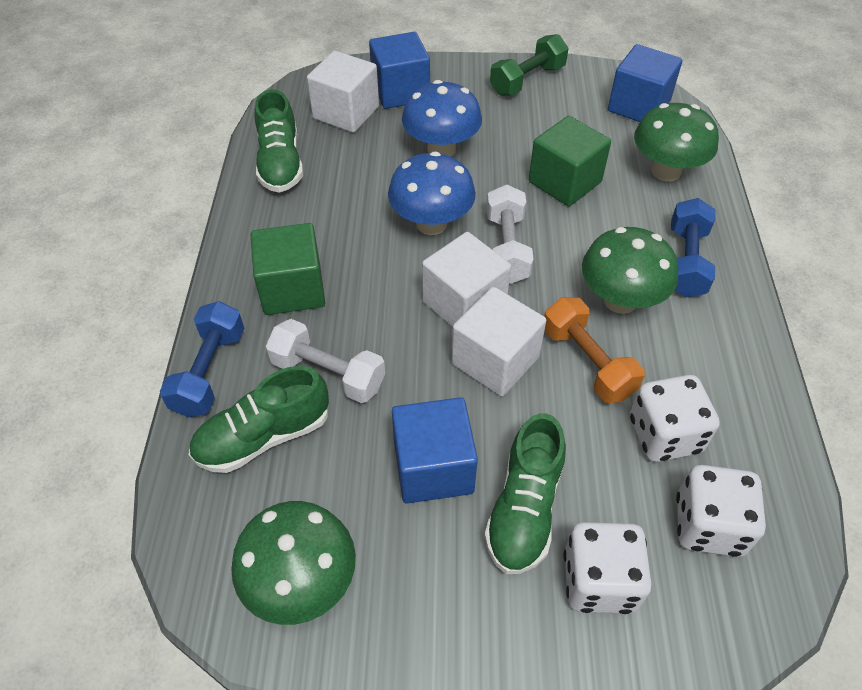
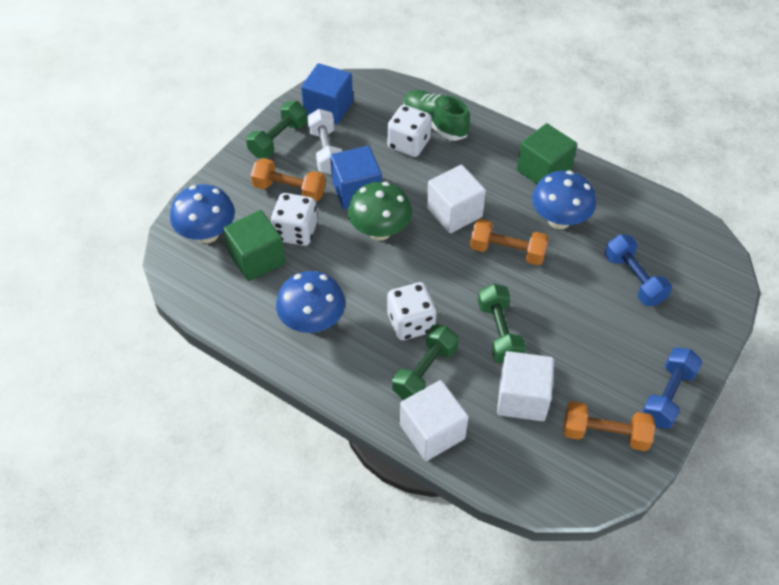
blue cube: 3 -> 2
blue mushroom: 2 -> 3
green dumbbell: 1 -> 3
green mushroom: 3 -> 1
green shoe: 3 -> 1
orange dumbbell: 1 -> 3
white dumbbell: 2 -> 1

